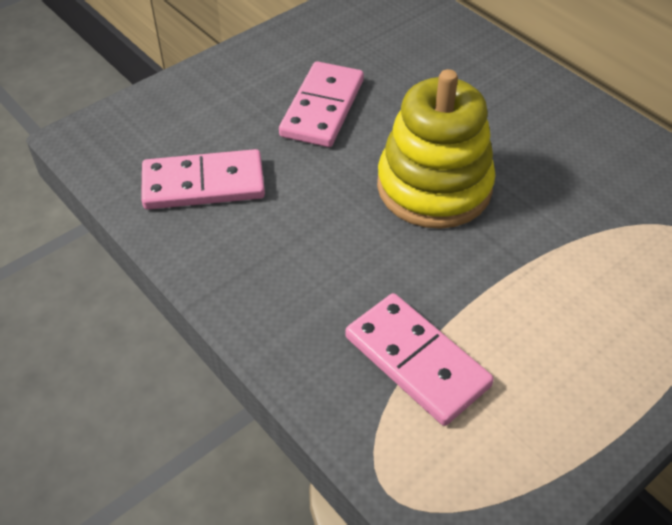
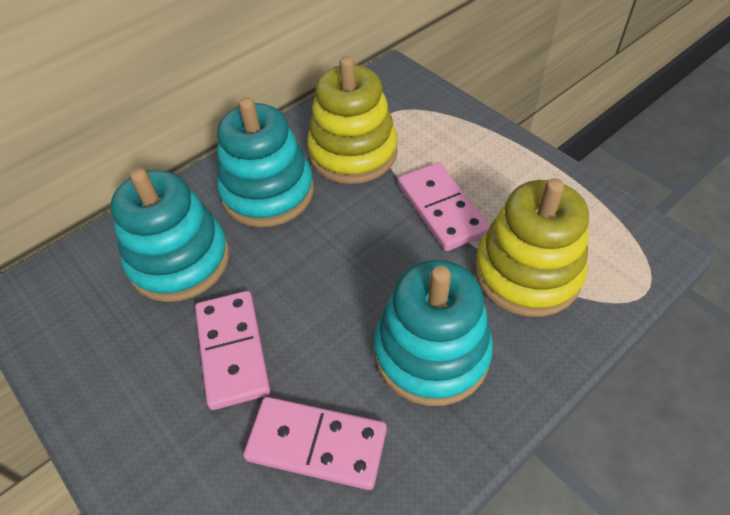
turquoise stacking toy: 0 -> 3
yellow stacking toy: 1 -> 2

